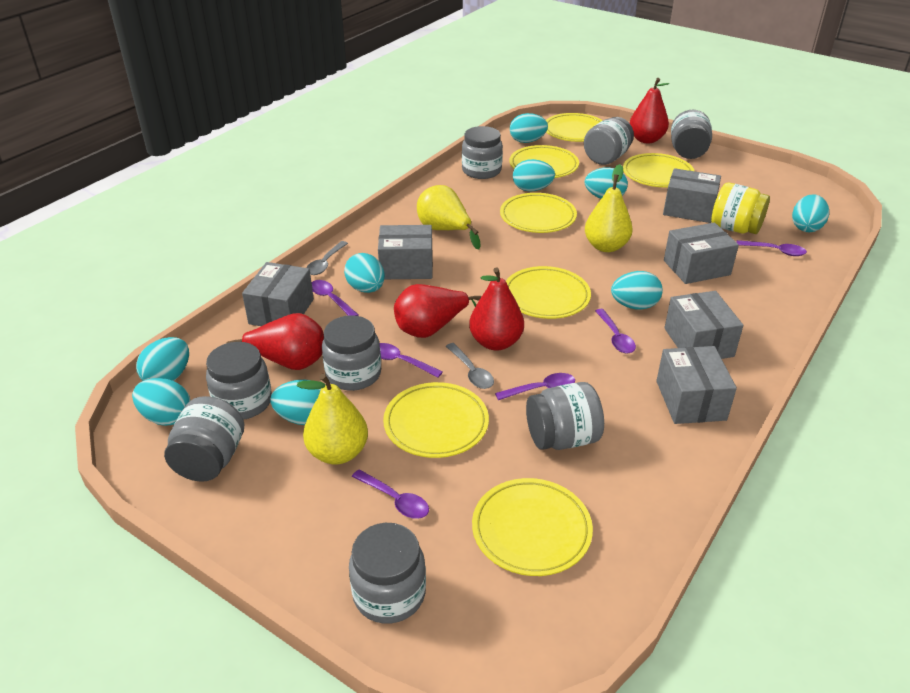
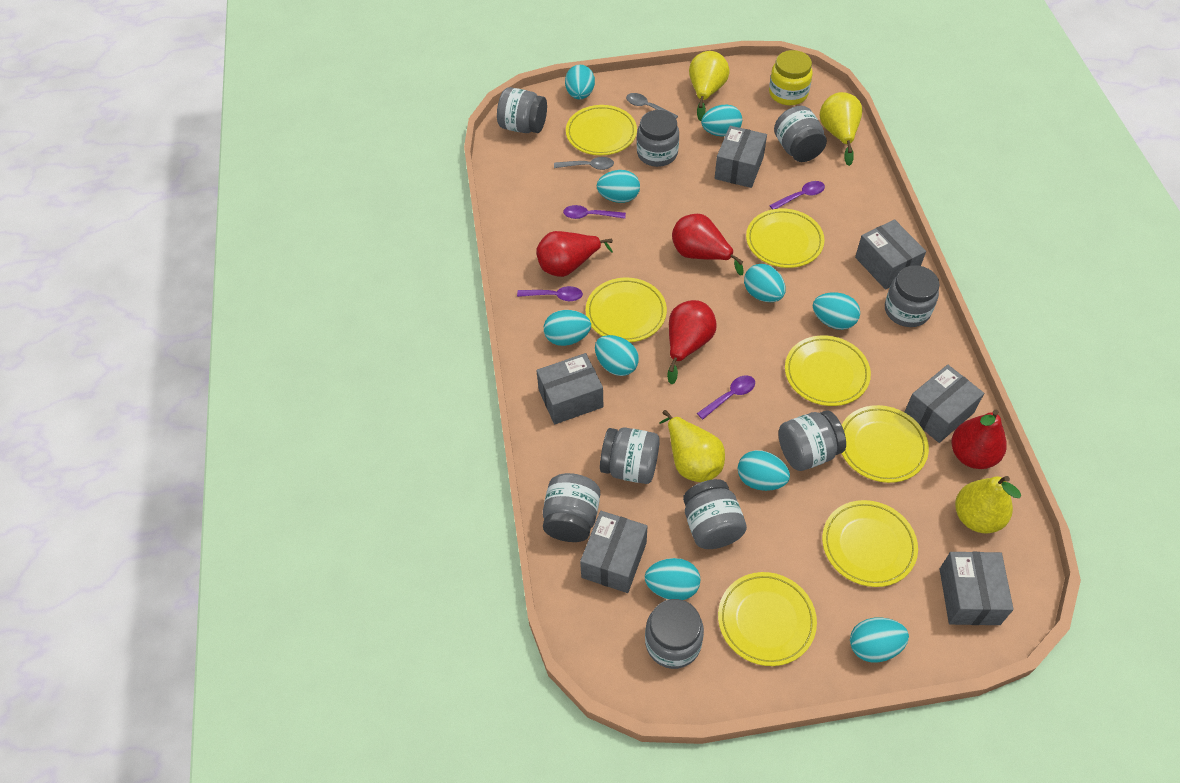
grey jar: 8 -> 9
purple spoon: 6 -> 4
turquoise egg: 9 -> 10
yellow pear: 3 -> 4

